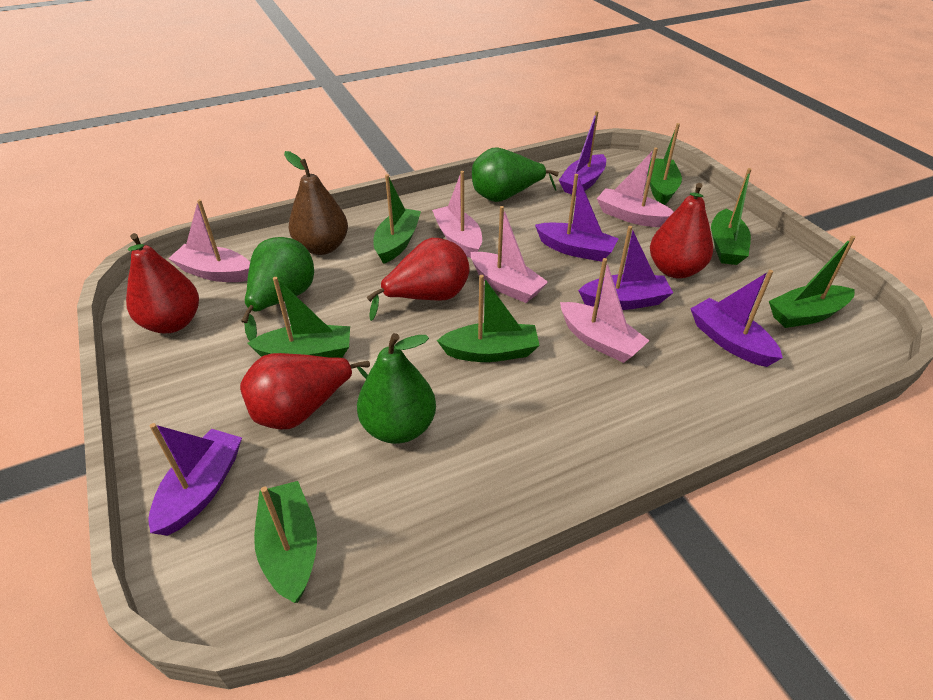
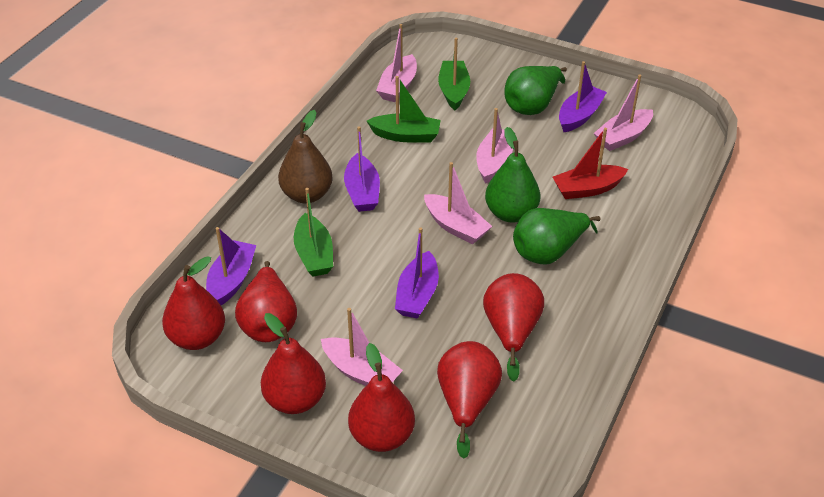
green boat: 7 -> 3
purple boat: 5 -> 4
red boat: 0 -> 1
red pear: 4 -> 6

